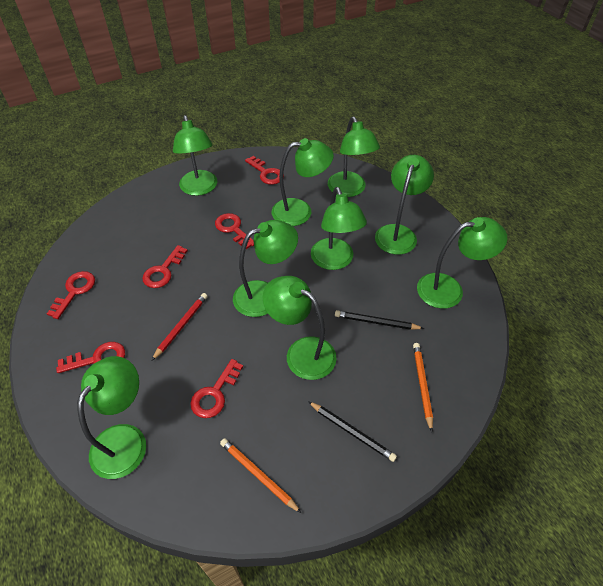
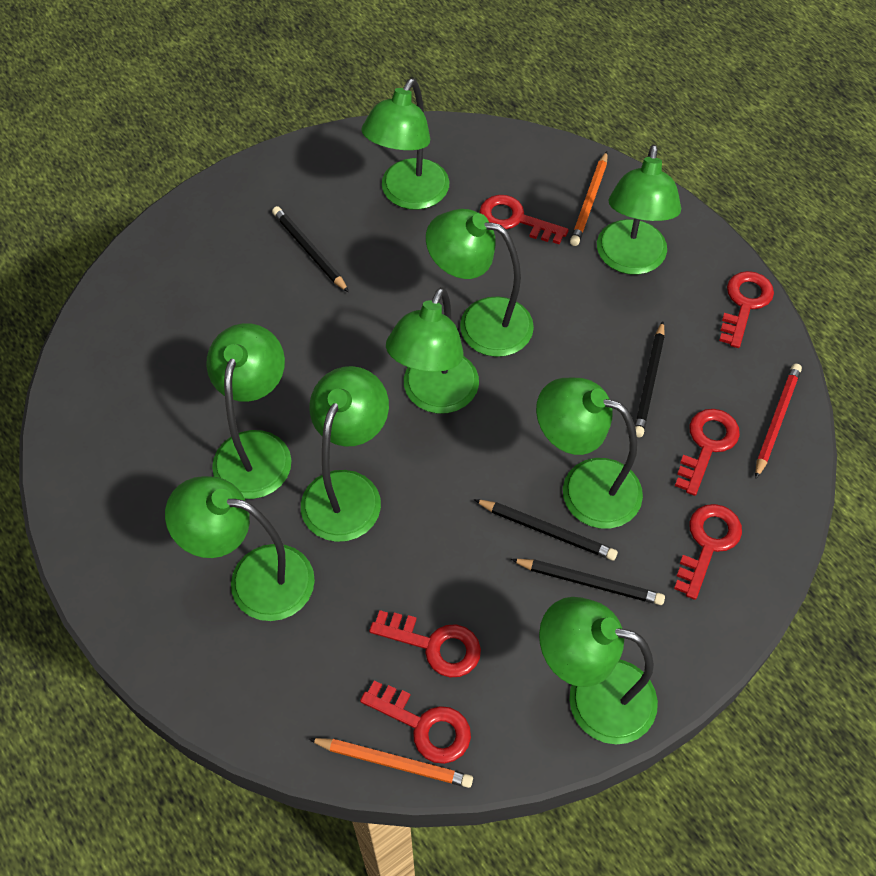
black pencil: 2 -> 4

